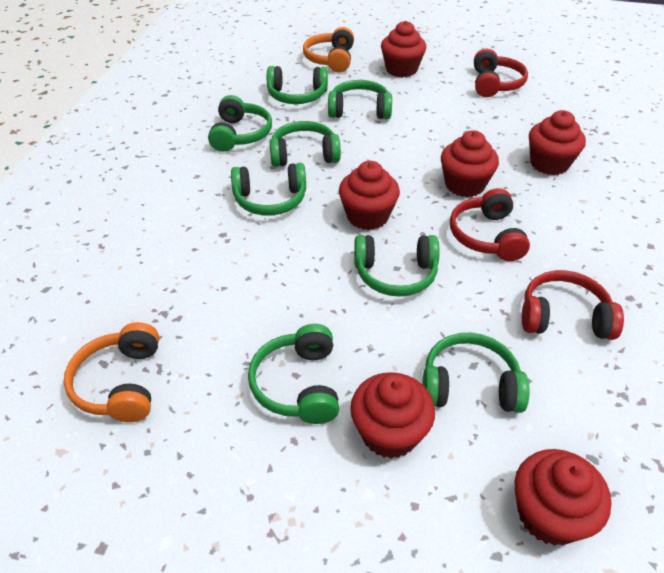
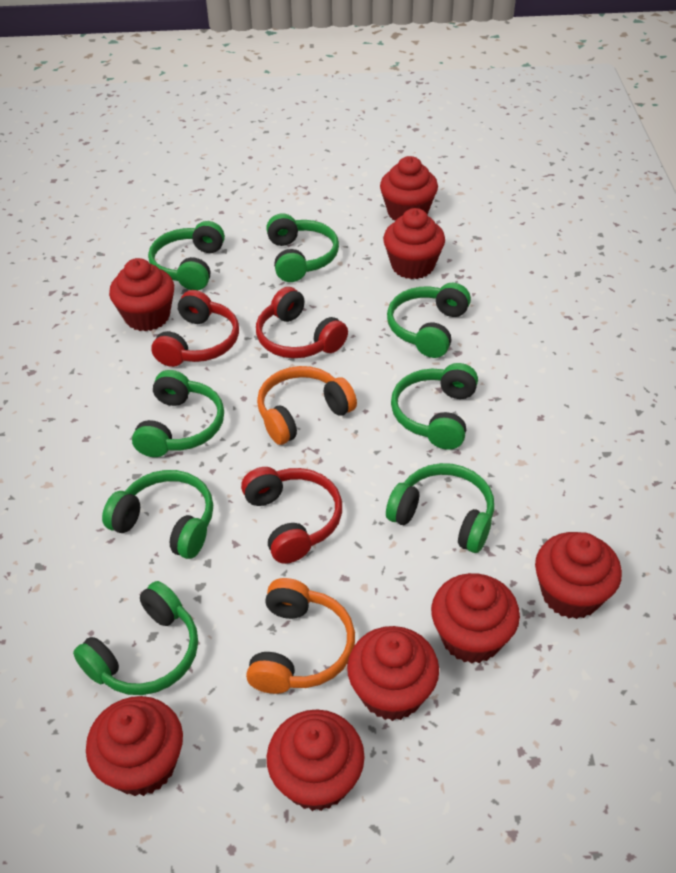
red cupcake: 6 -> 8

